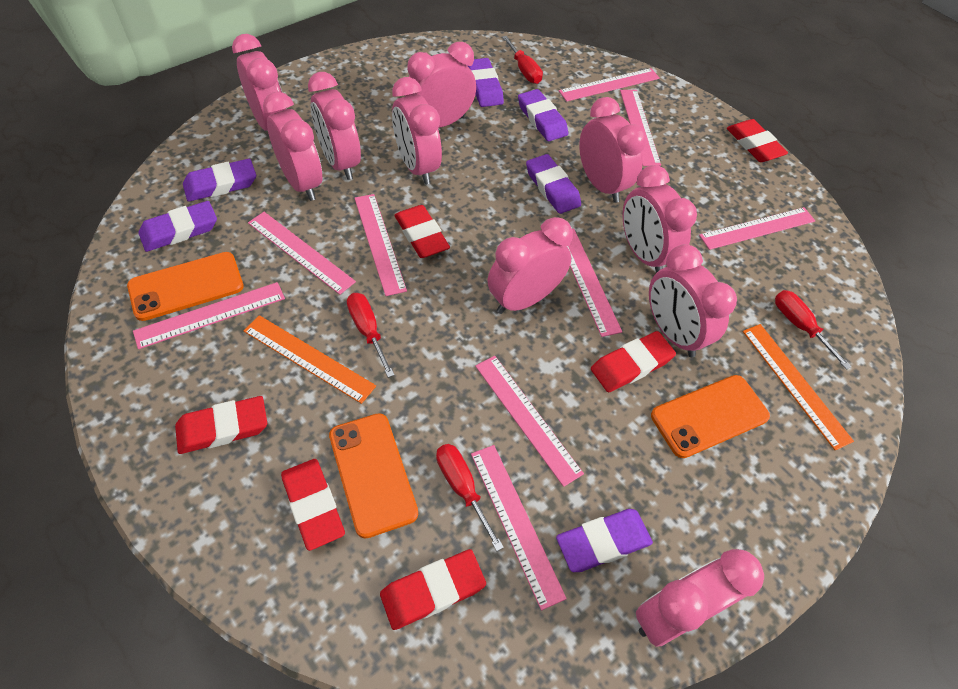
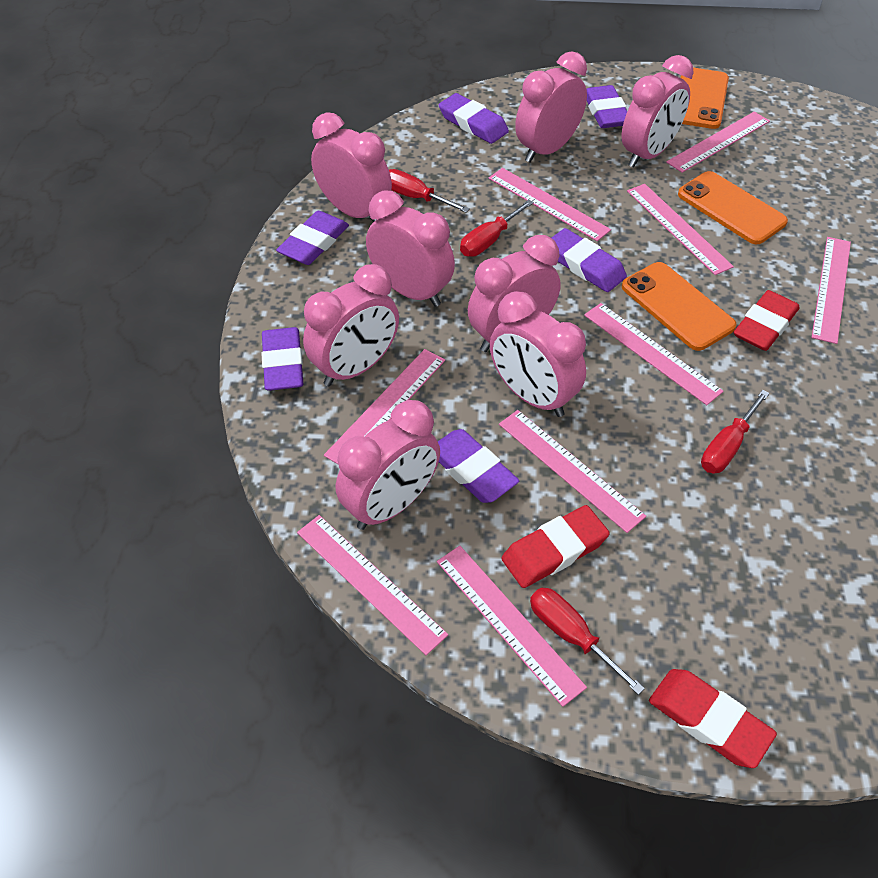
orange ruler: 2 -> 0
pink clock: 10 -> 8
red eraser: 6 -> 3

